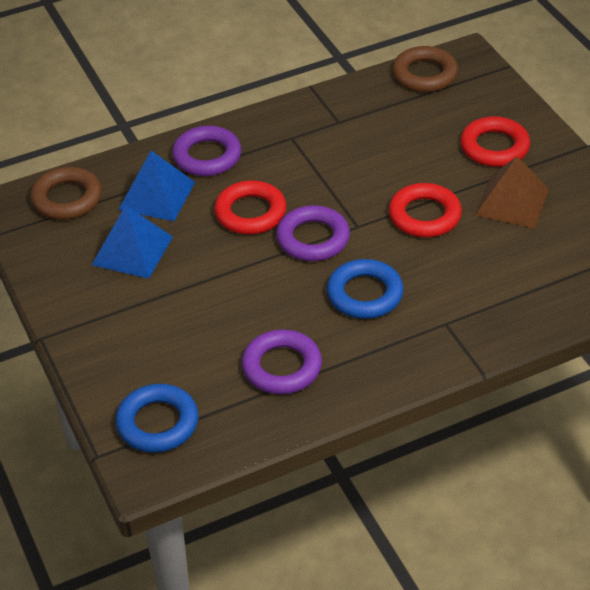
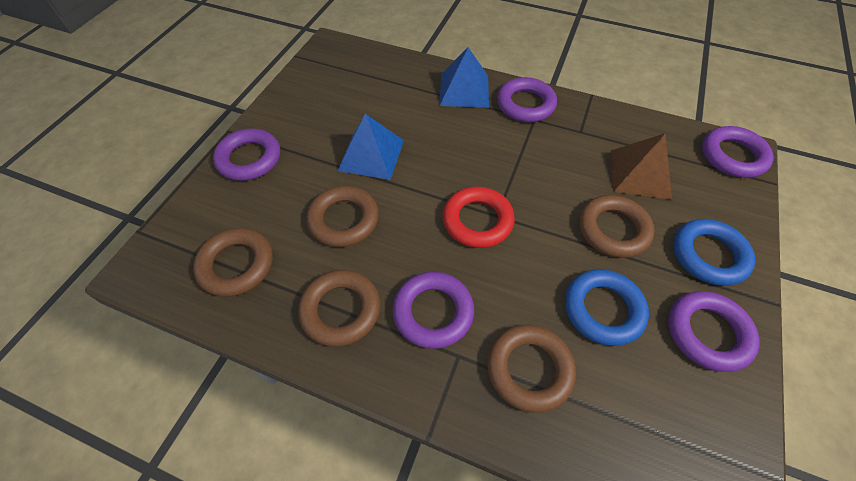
brown ring: 2 -> 5
purple ring: 3 -> 5
red ring: 3 -> 1

